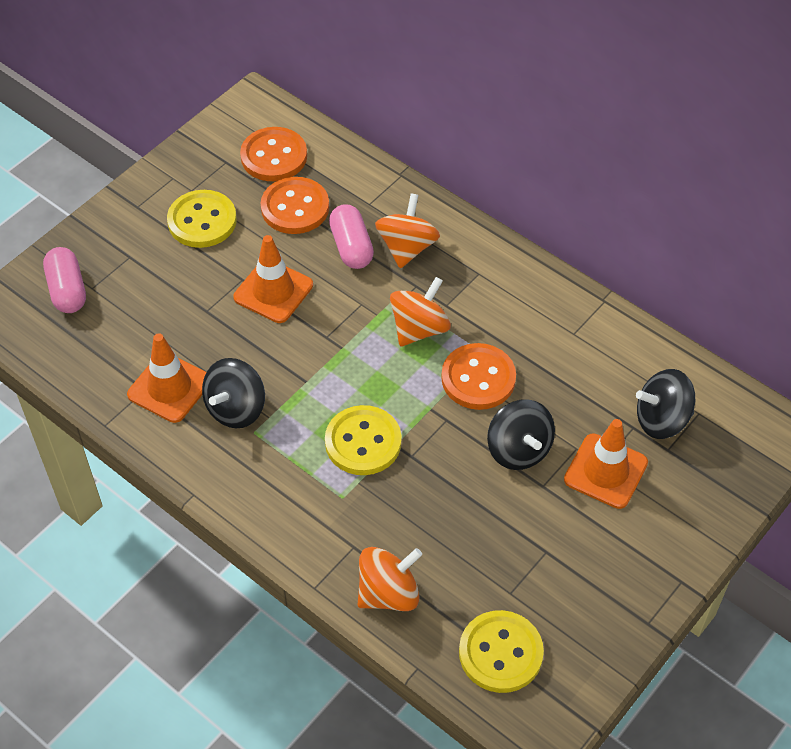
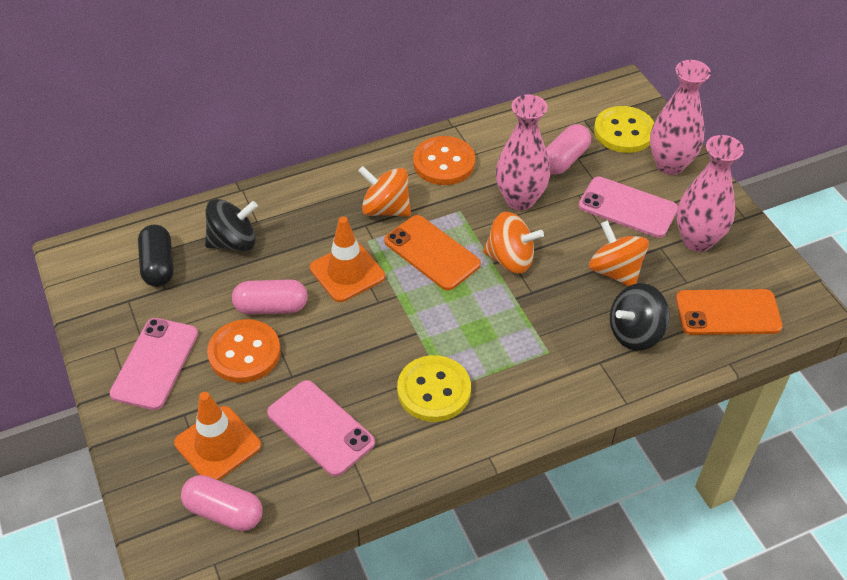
black capsule: 0 -> 1
black spinning top: 3 -> 2
orange button: 3 -> 2
orange phone: 0 -> 2
orange traffic cone: 3 -> 2
pink capsule: 2 -> 3
pink phone: 0 -> 3
pink vase: 0 -> 3
yellow button: 3 -> 2

